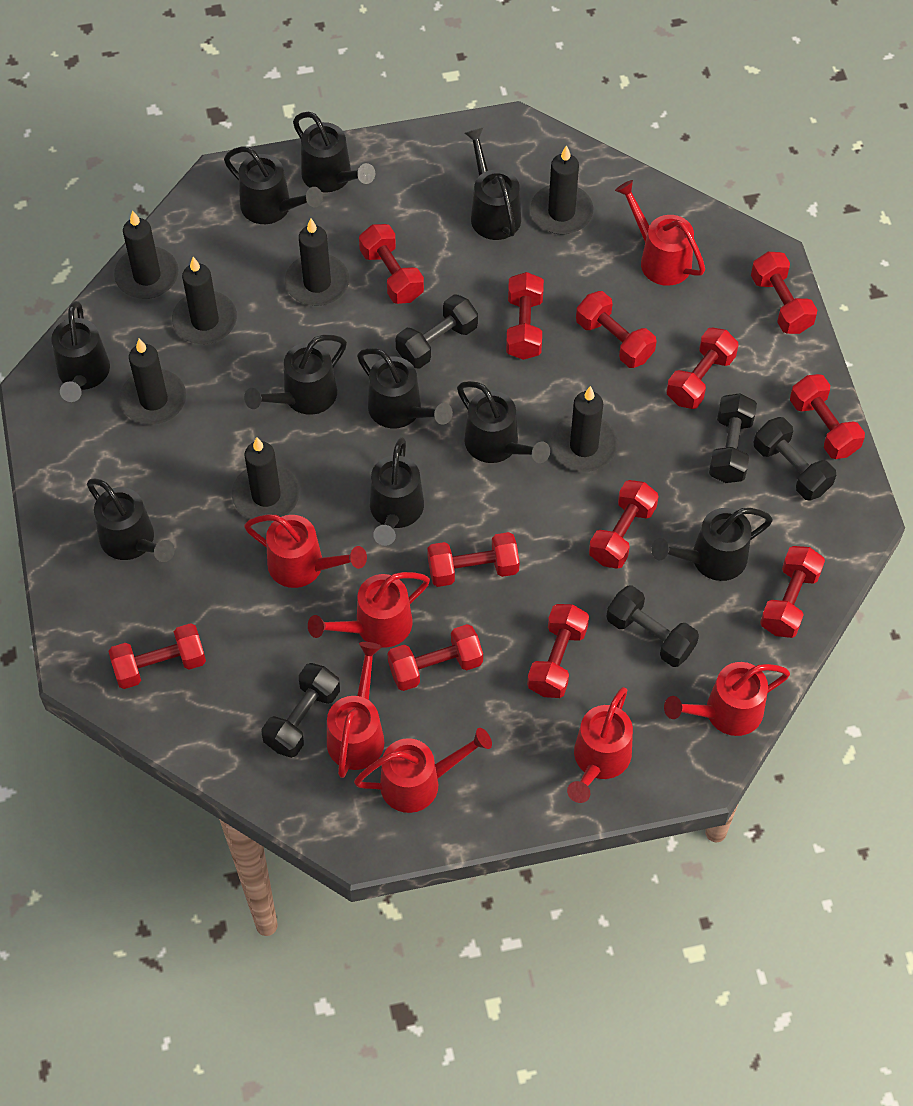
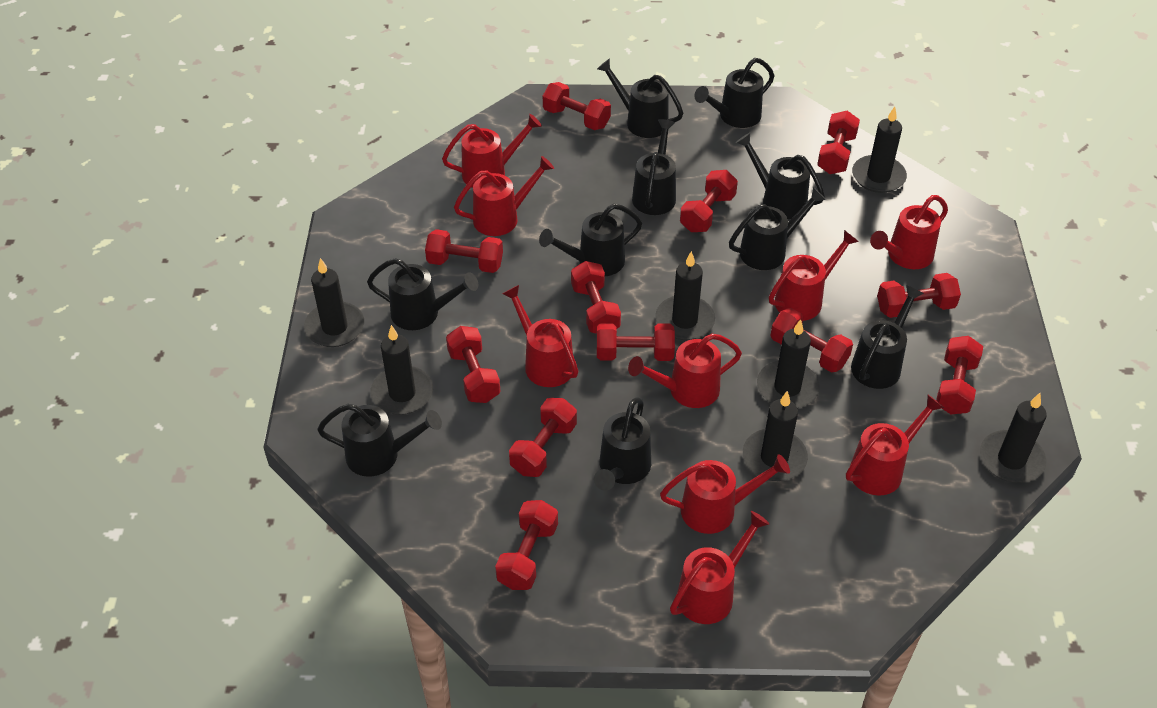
black dumbbell: 5 -> 0
red watering can: 7 -> 9

